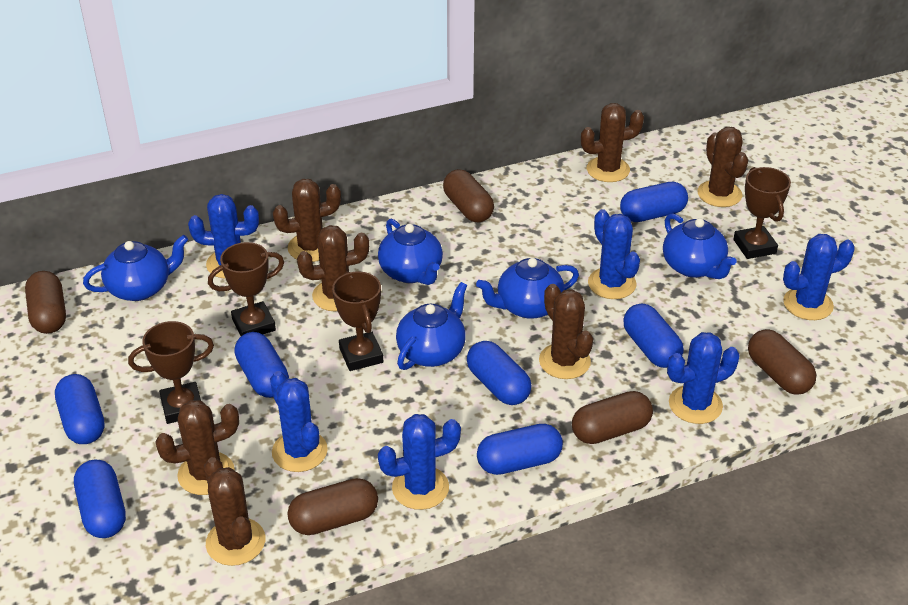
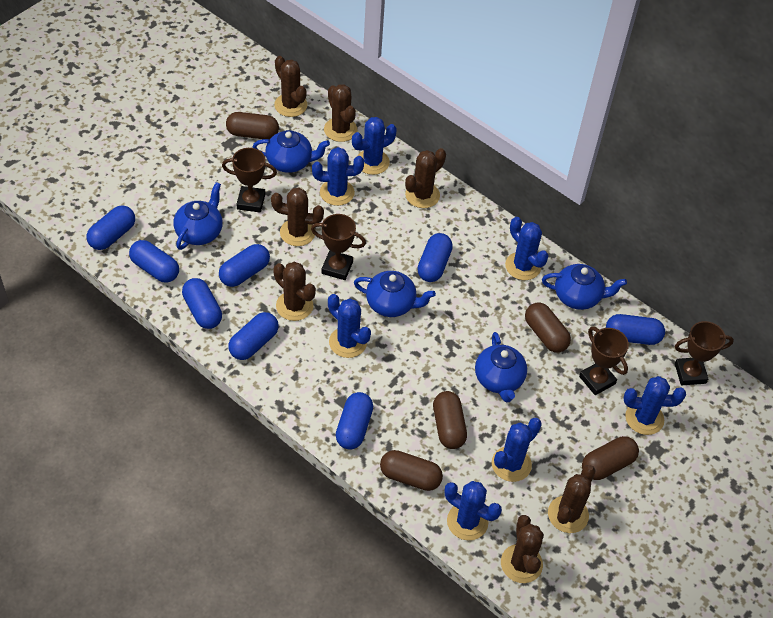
blue cactus: 6 -> 7
blue capsule: 7 -> 8

